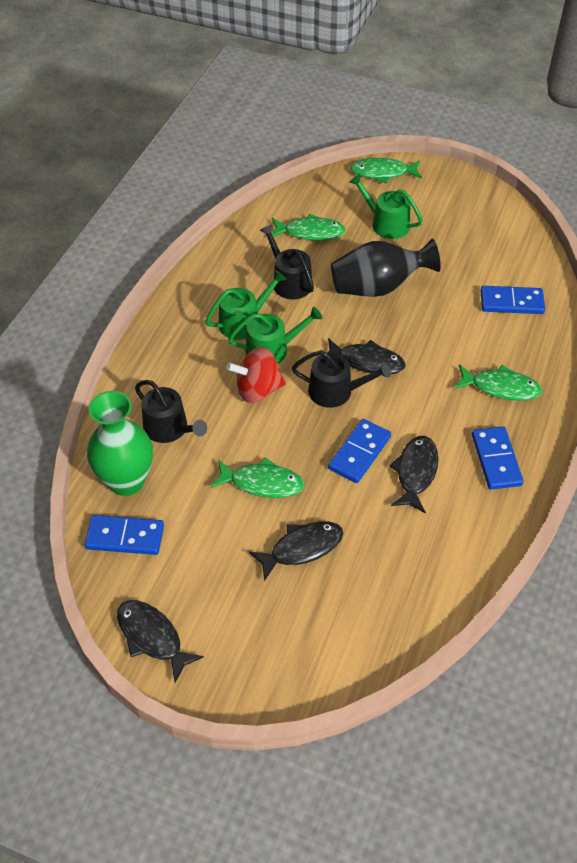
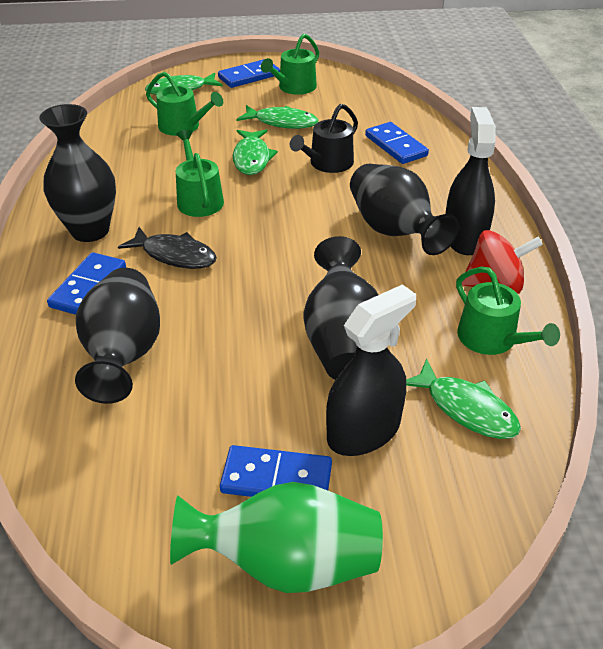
black fish: 4 -> 1
black spray bottle: 0 -> 2
black vase: 1 -> 4
black watering can: 3 -> 1
green watering can: 3 -> 4

